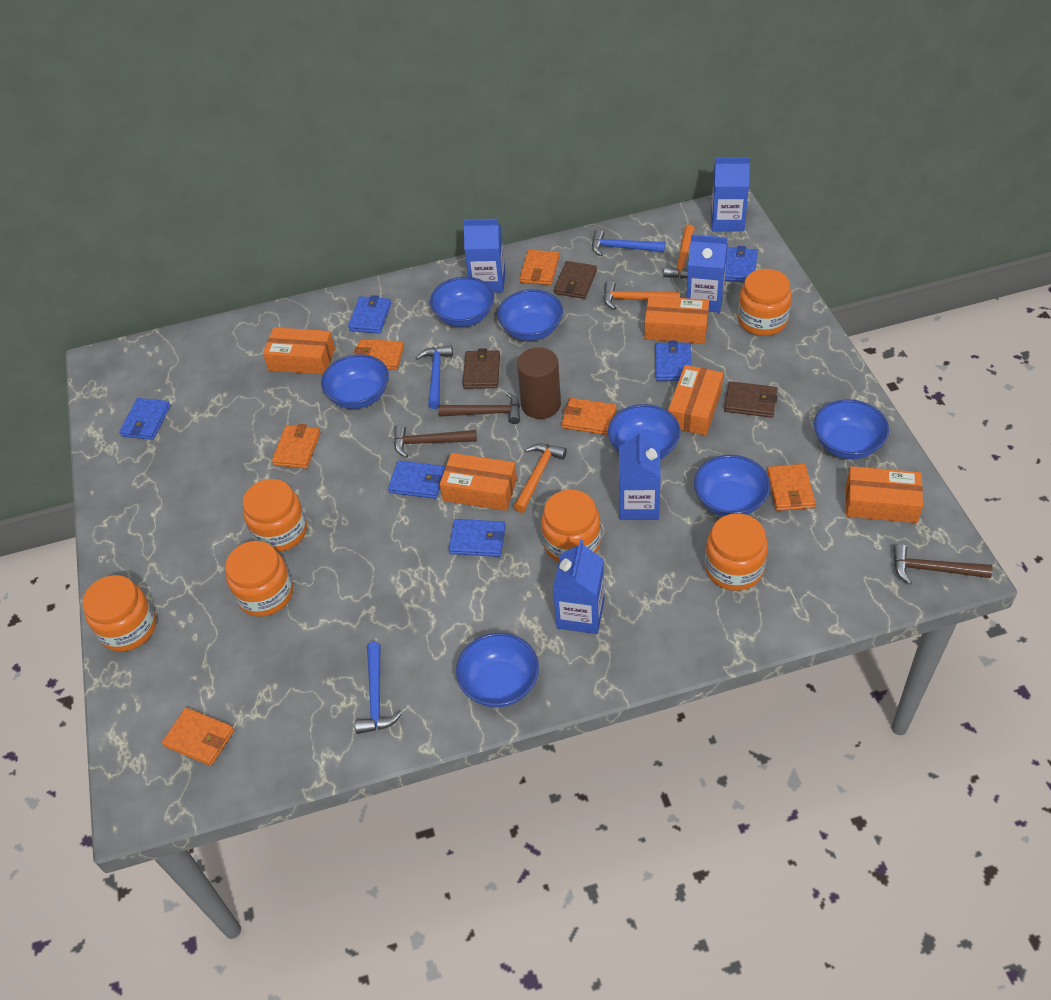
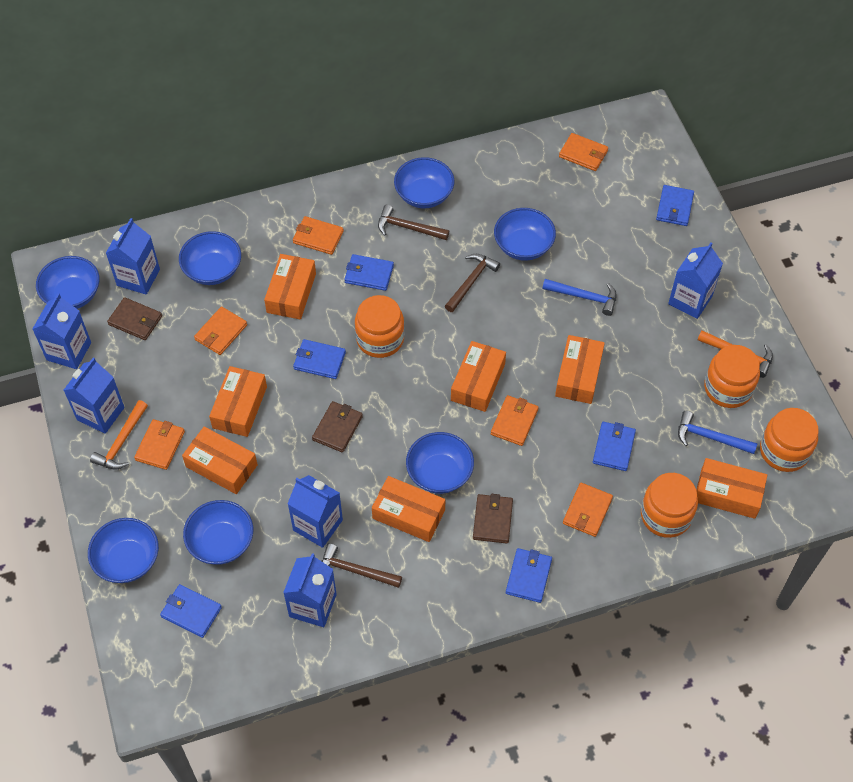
blue carton: 5 -> 6
blue hammer: 3 -> 2
brown cylinder: 1 -> 0
orange box: 5 -> 7
orange hammer: 3 -> 2
orange jar: 6 -> 4

